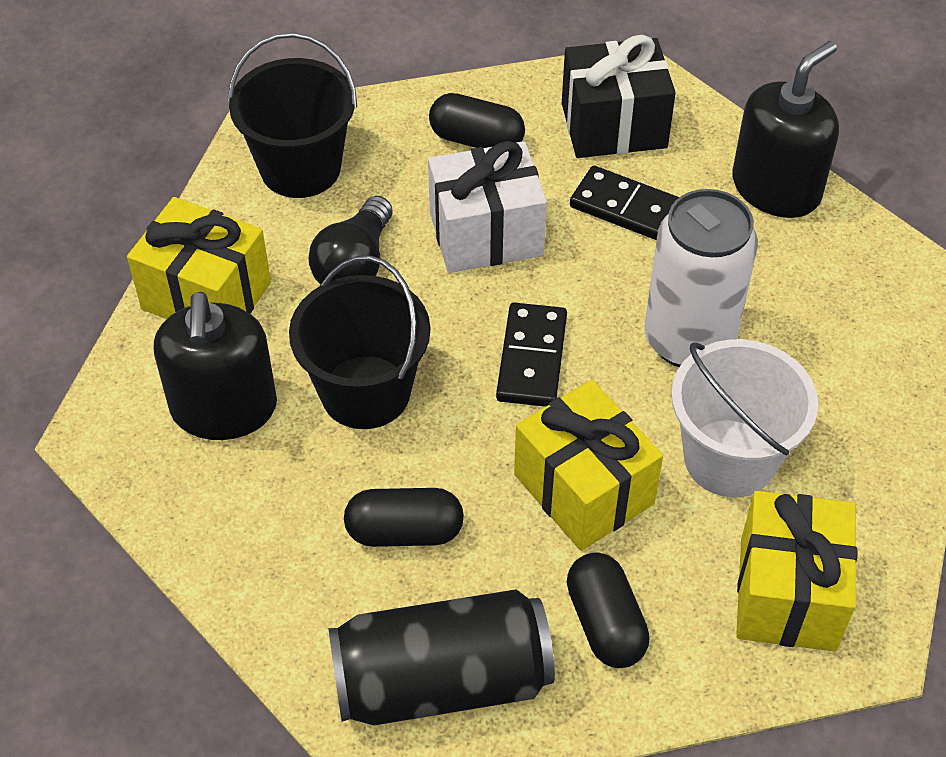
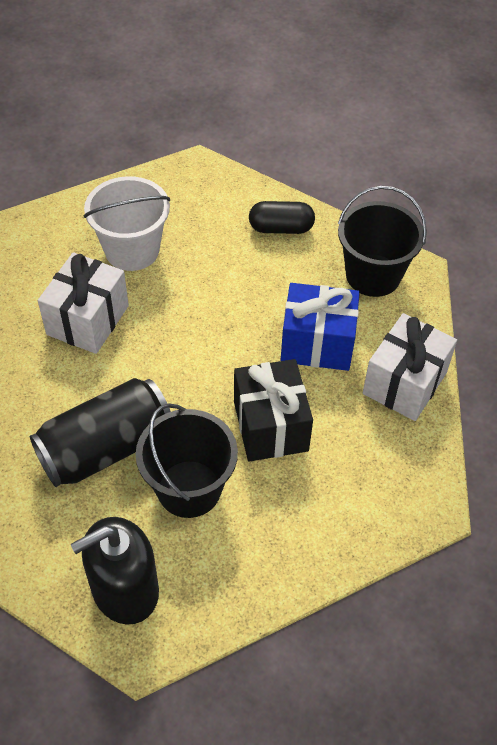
black capsule: 3 -> 1
black domino: 2 -> 0
black light bulb: 1 -> 0
black soap dispenser: 2 -> 1
blue gift: 0 -> 1
white can: 1 -> 0
white gift: 1 -> 2
yellow gift: 3 -> 0

